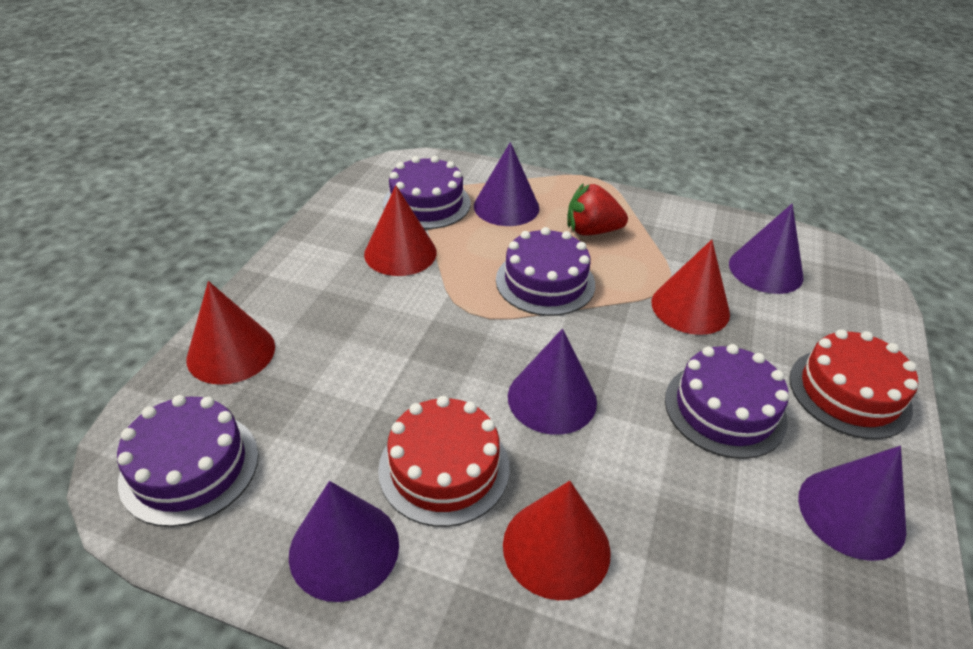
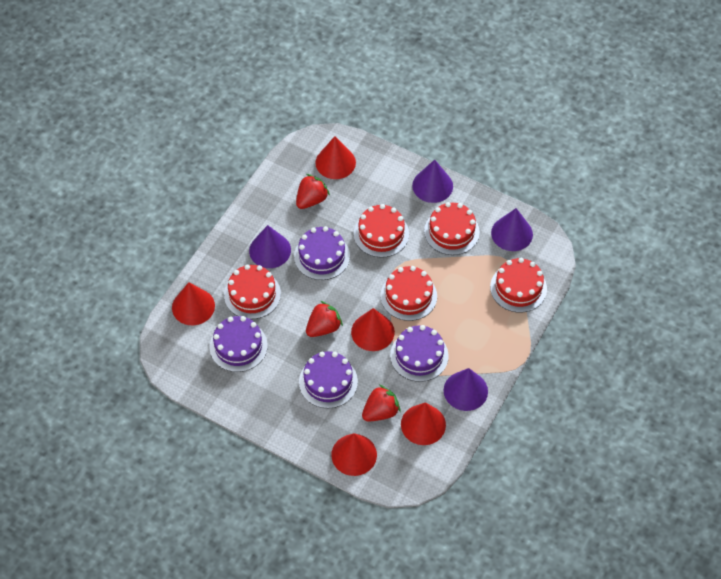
purple cone: 5 -> 4
red cake: 2 -> 5
red cone: 4 -> 5
red strawberry: 1 -> 3

